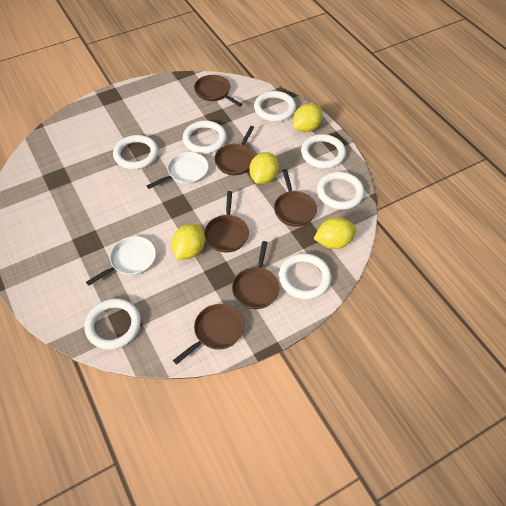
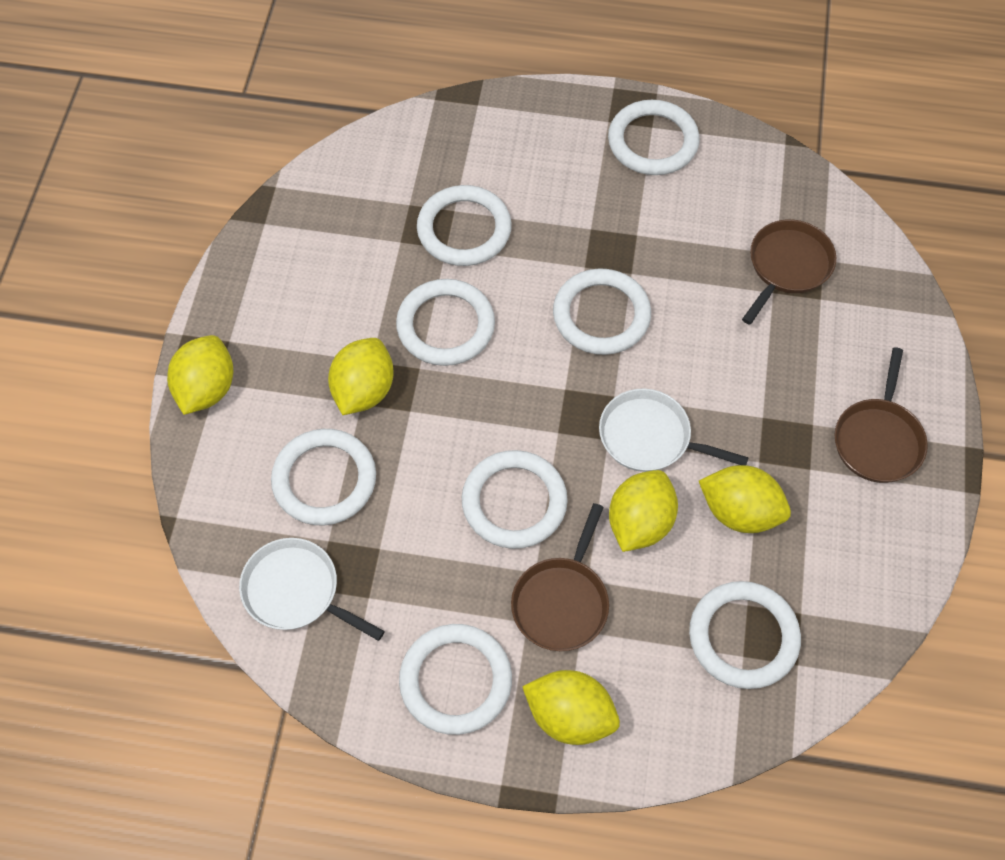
brown pan: 6 -> 3
white ring: 7 -> 8
yellow lemon: 4 -> 5

